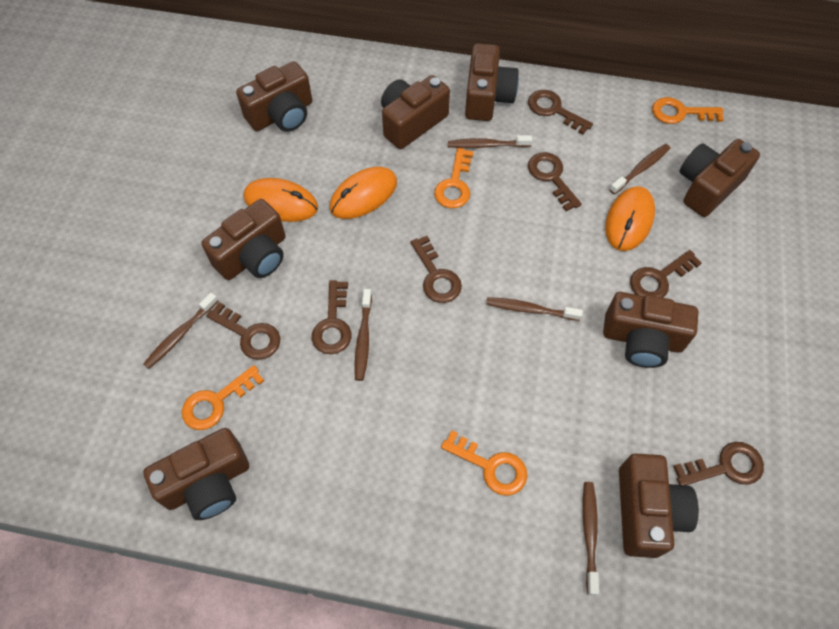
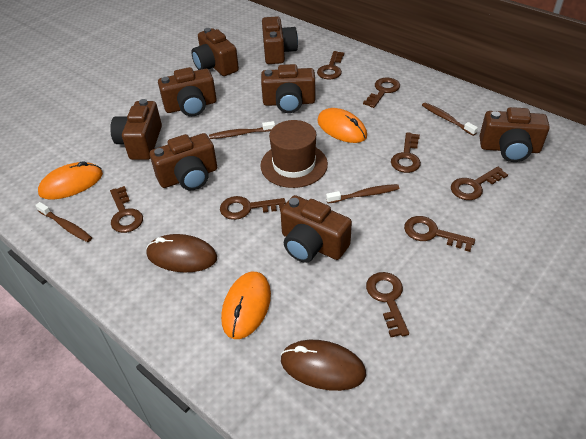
brown hat: 0 -> 1
brown key: 7 -> 8
brown mouse: 0 -> 2
brown toothbrush: 6 -> 4
orange key: 4 -> 0

